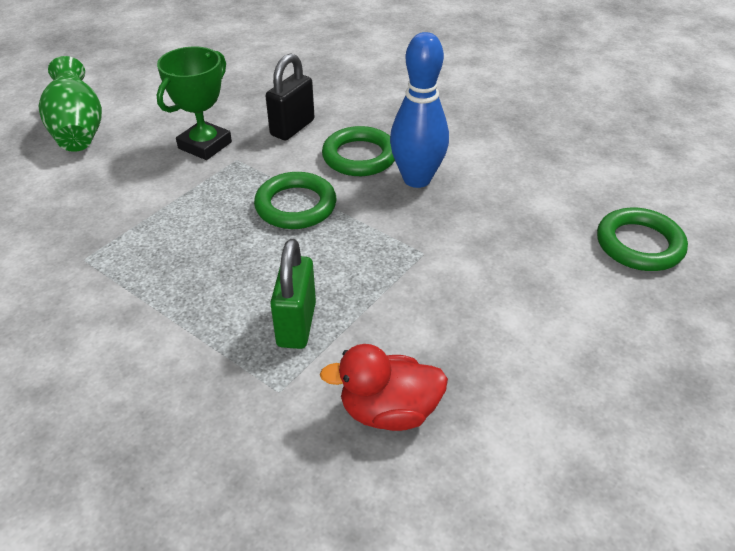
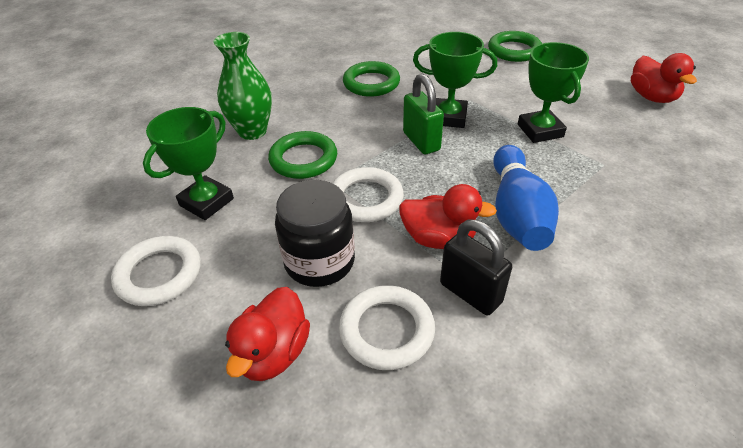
black jar: 0 -> 1
green trophy: 1 -> 3
red duck: 1 -> 3
white ring: 0 -> 3

